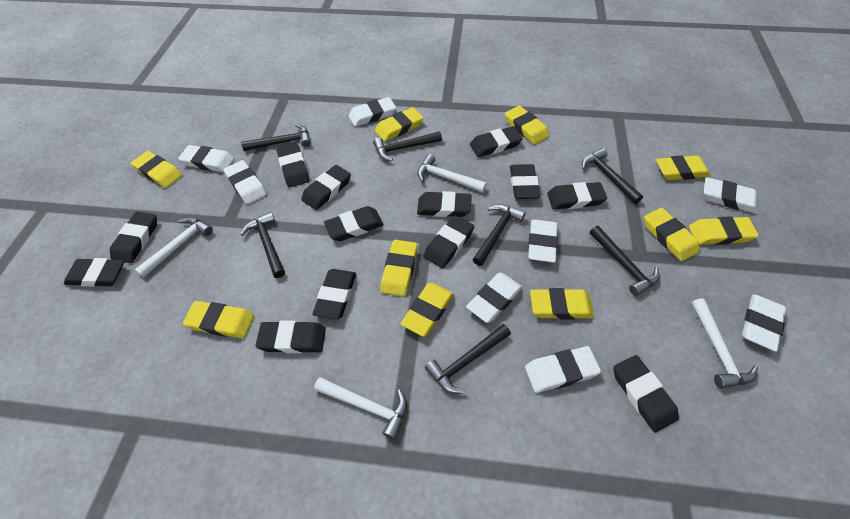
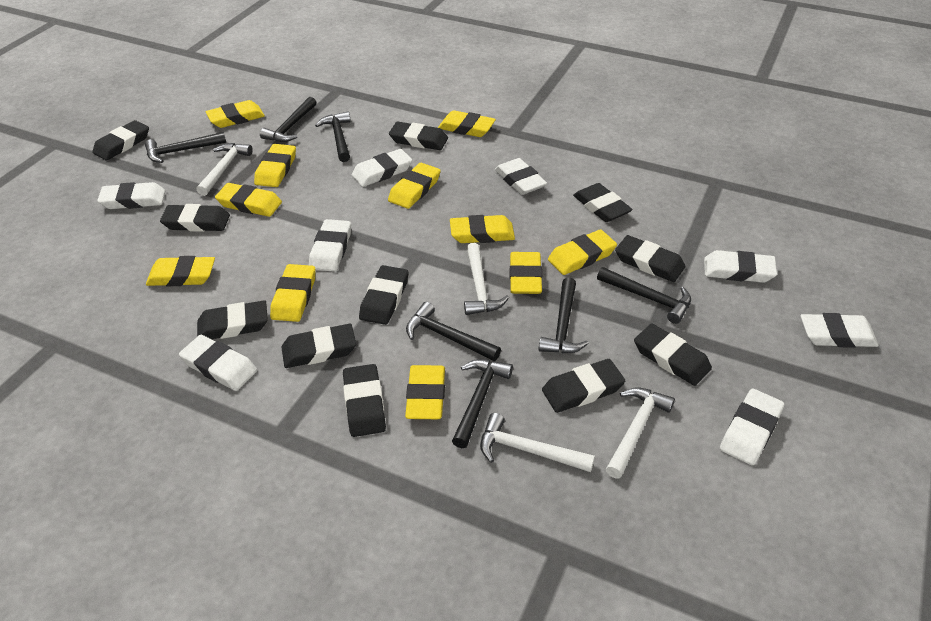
black eraser: 13 -> 11
yellow eraser: 10 -> 11

